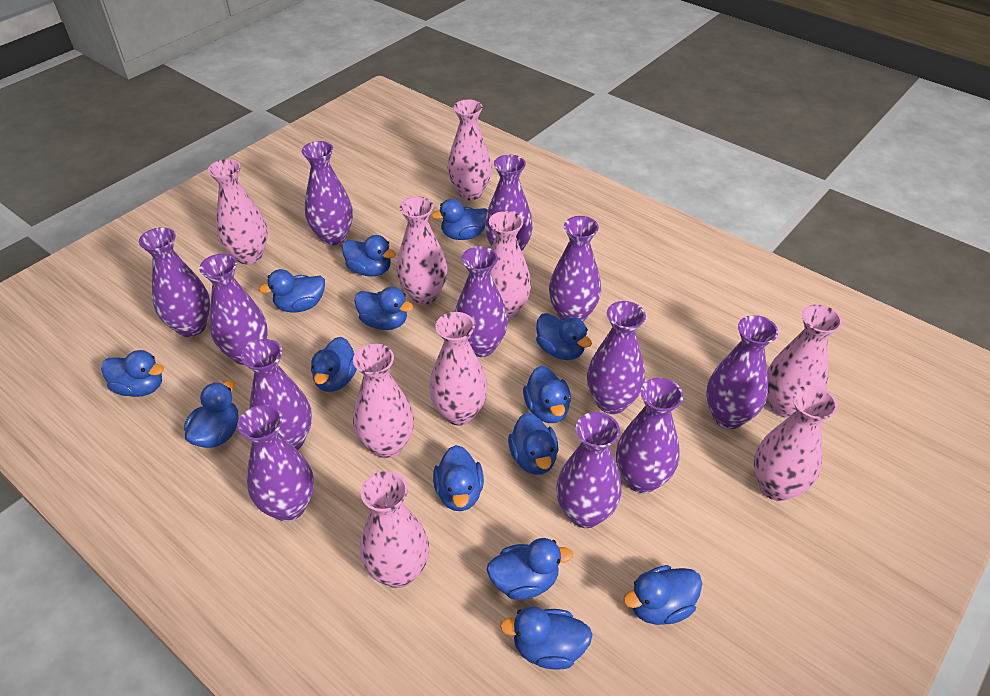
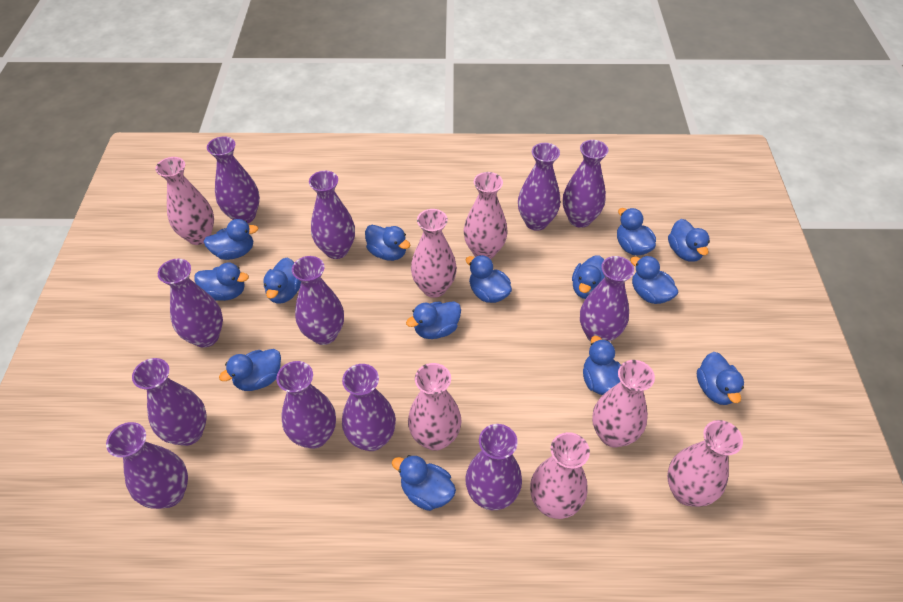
pink vase: 9 -> 7

